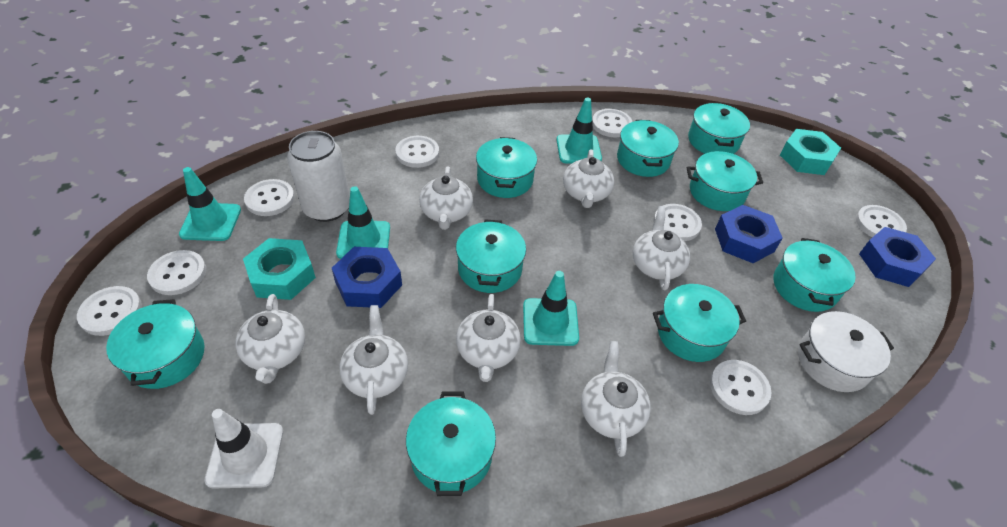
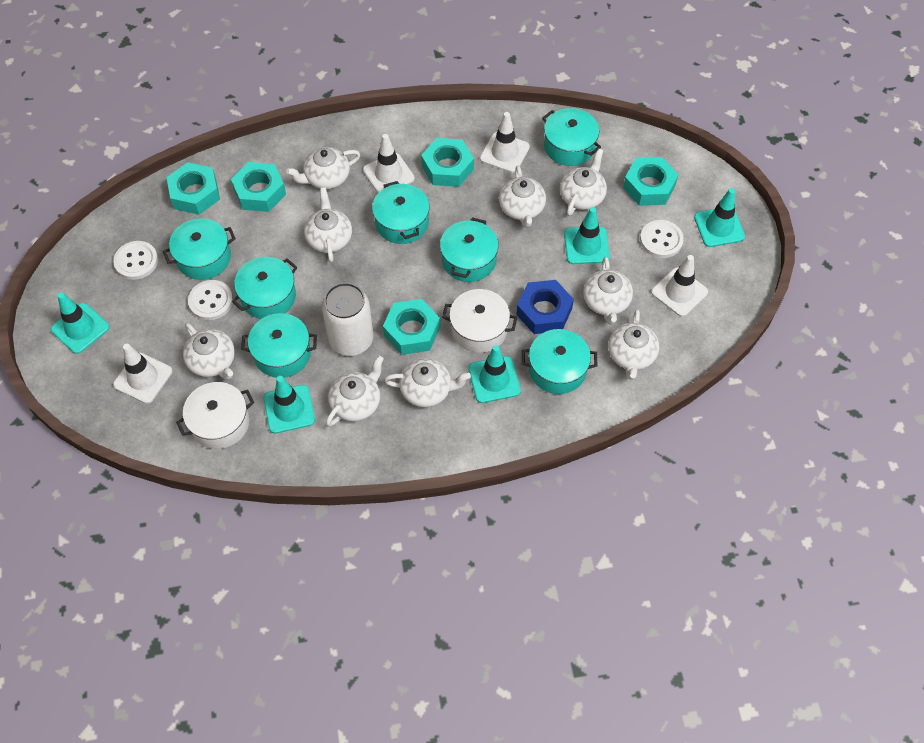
blue nut: 3 -> 1
turquoise nut: 2 -> 5
turquoise pot: 9 -> 7
turquoise traffic cone: 4 -> 5
white button: 8 -> 3
white pot: 1 -> 2
white teapot: 7 -> 9
white traffic cone: 1 -> 4

